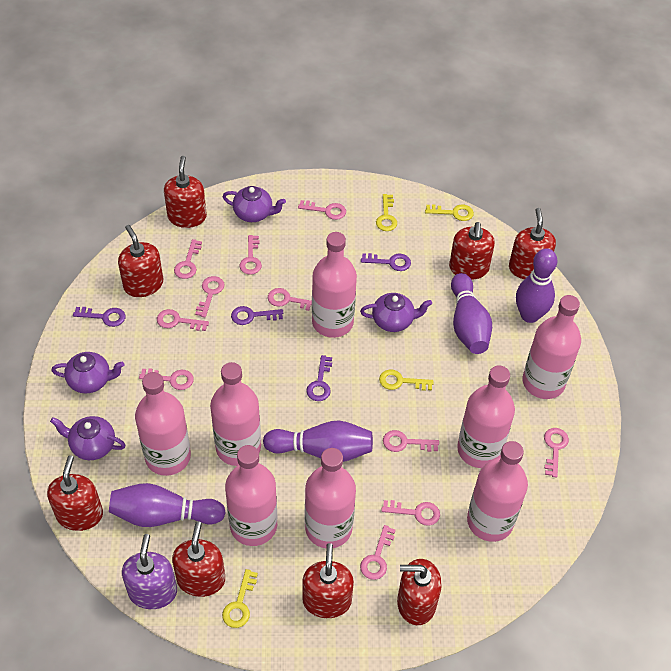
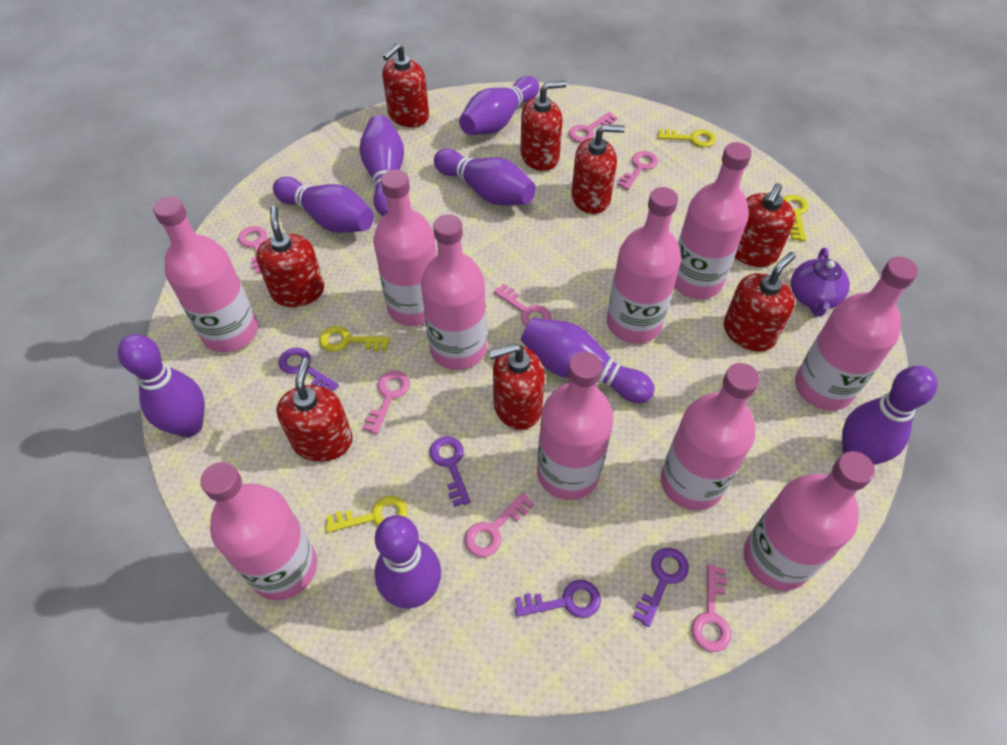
pink bottle: 8 -> 10
pink key: 11 -> 7
purple bowling pin: 4 -> 8
purple soap dispenser: 1 -> 0
purple teapot: 4 -> 1

